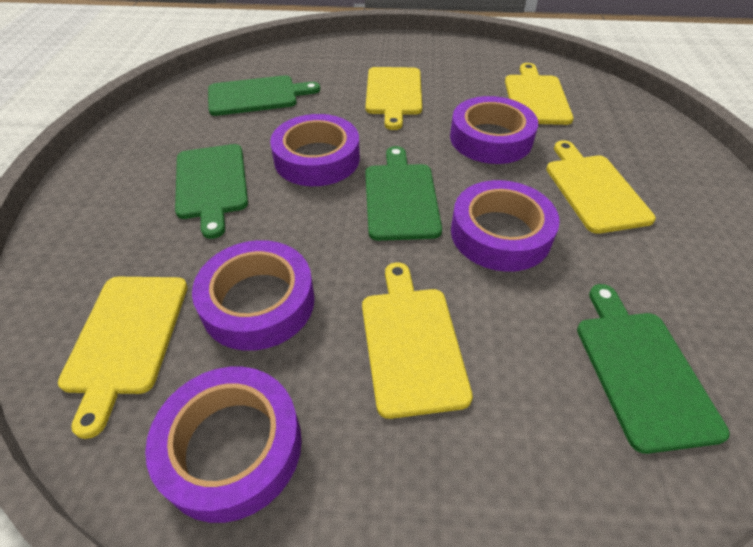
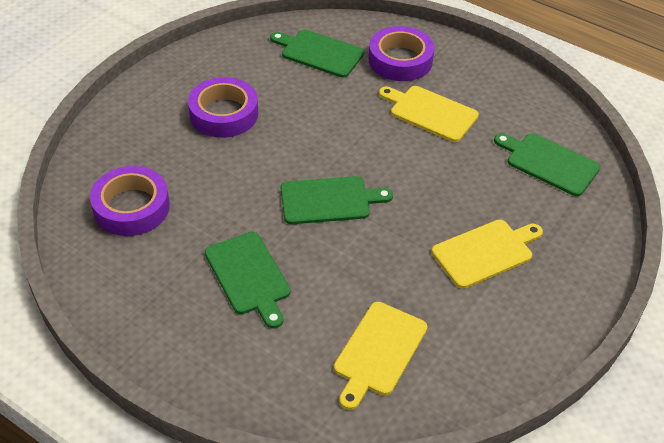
purple tape: 5 -> 3
yellow cutting board: 5 -> 3

